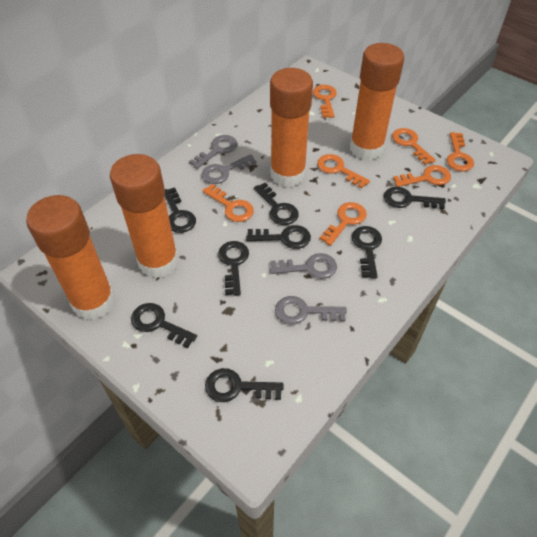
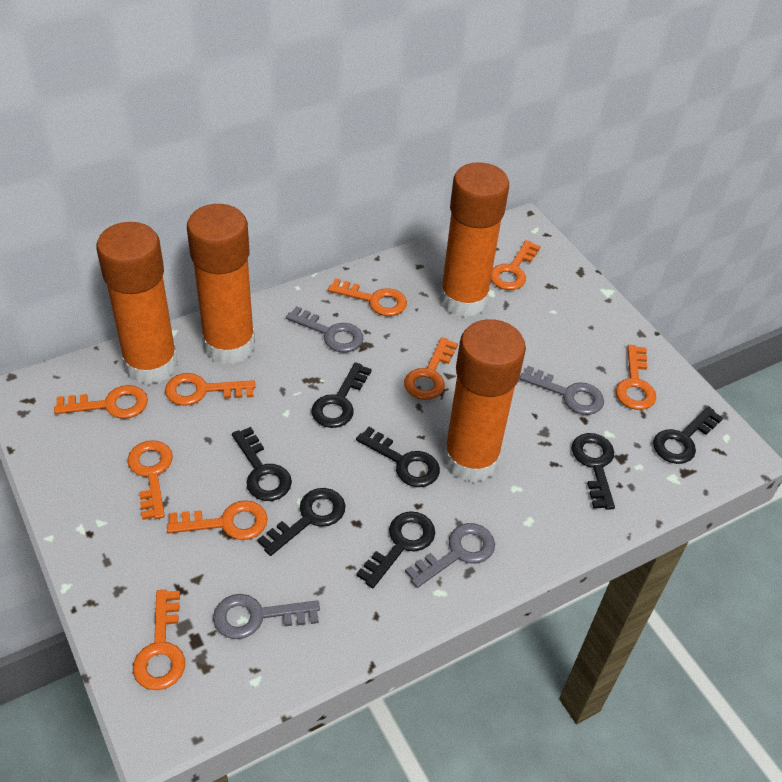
black key: 8 -> 7
orange key: 7 -> 9

